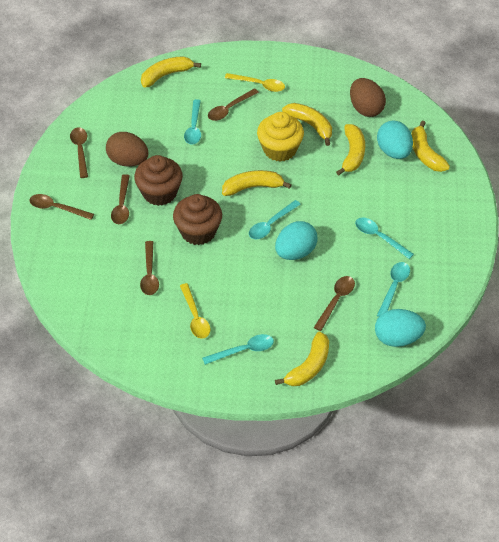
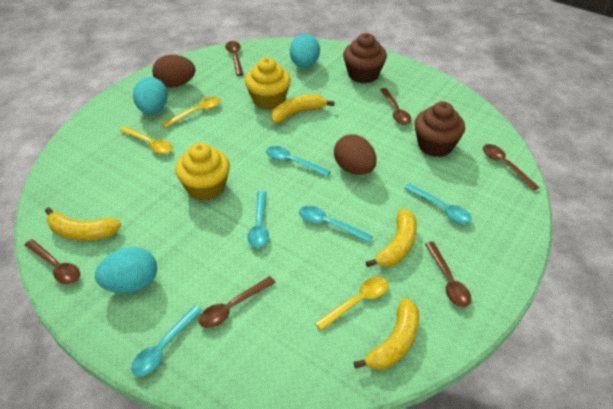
yellow banana: 6 -> 4
yellow cupcake: 1 -> 2
yellow spoon: 2 -> 3

